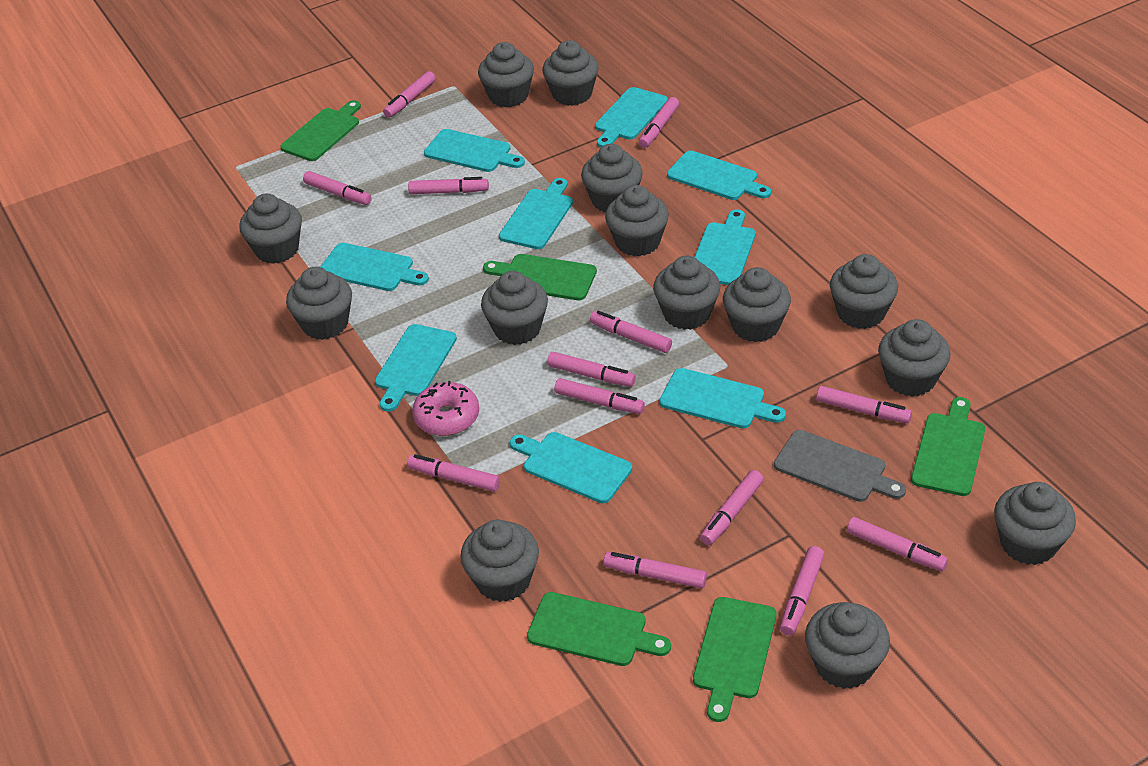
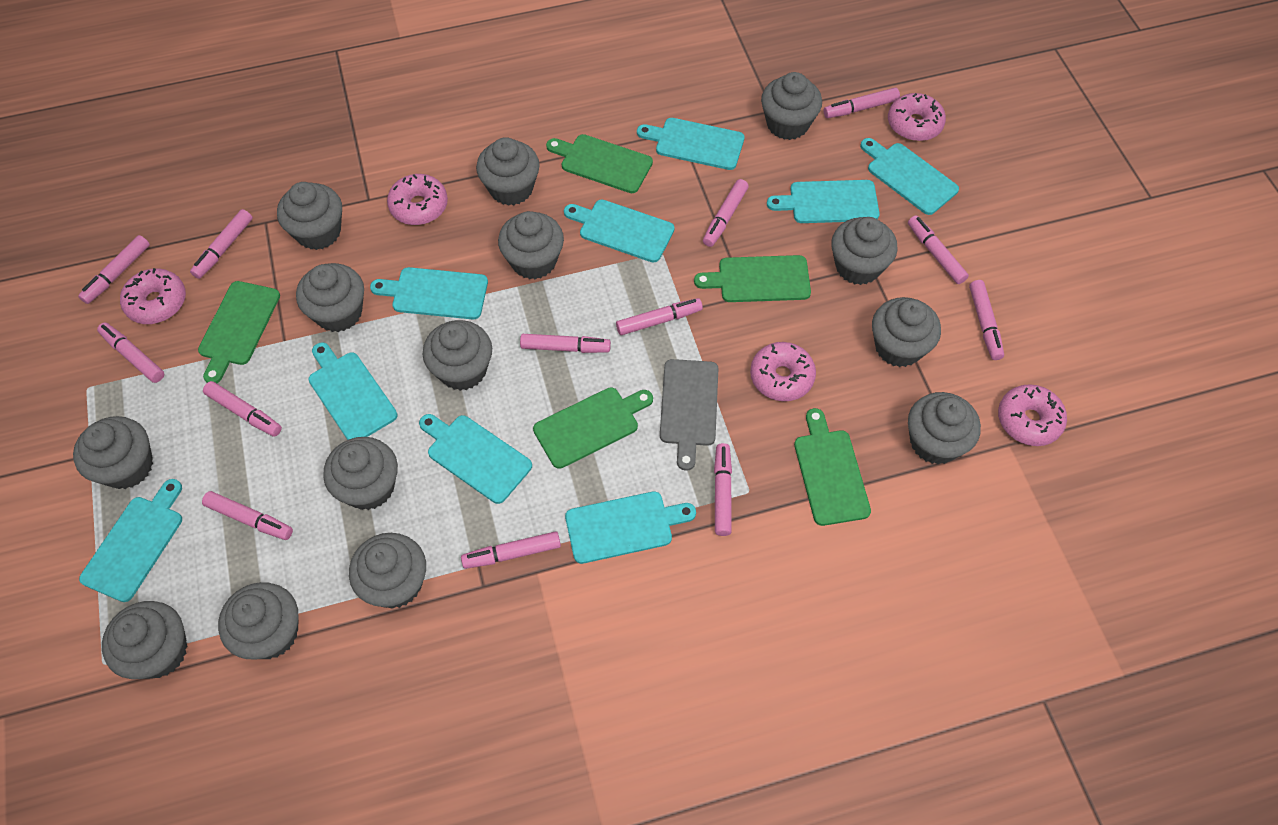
pink donut: 1 -> 5

